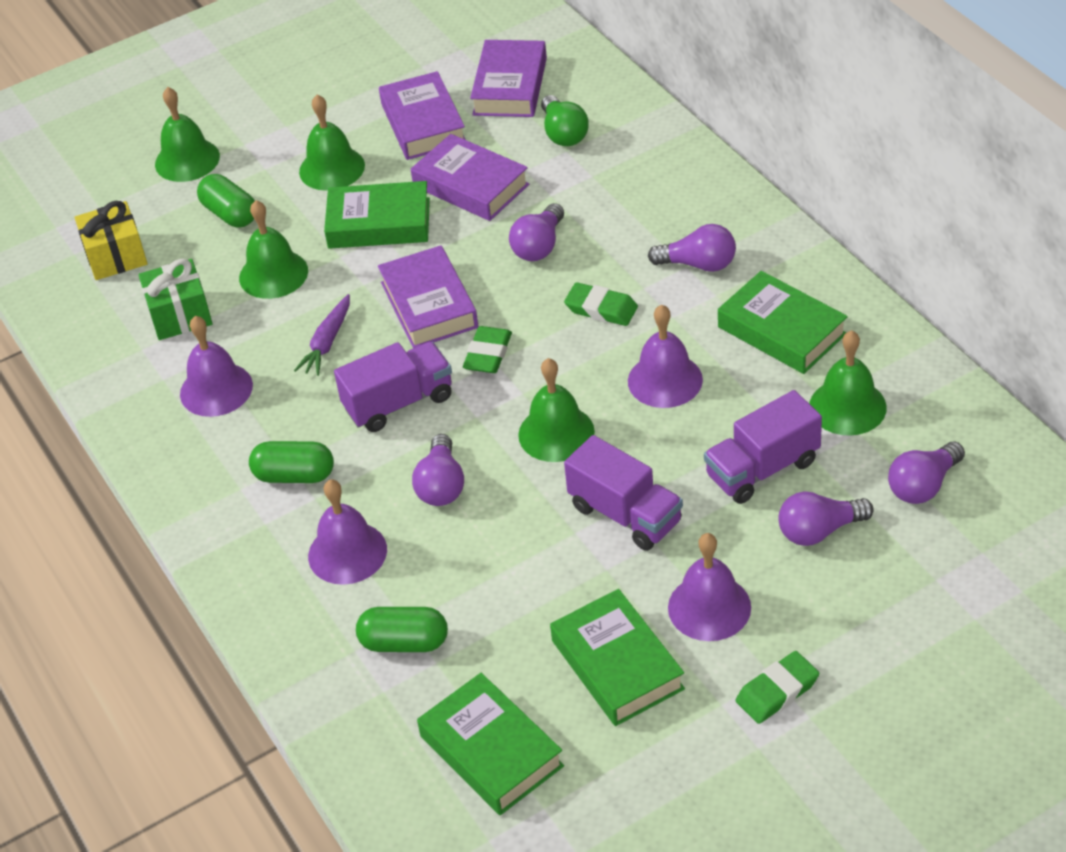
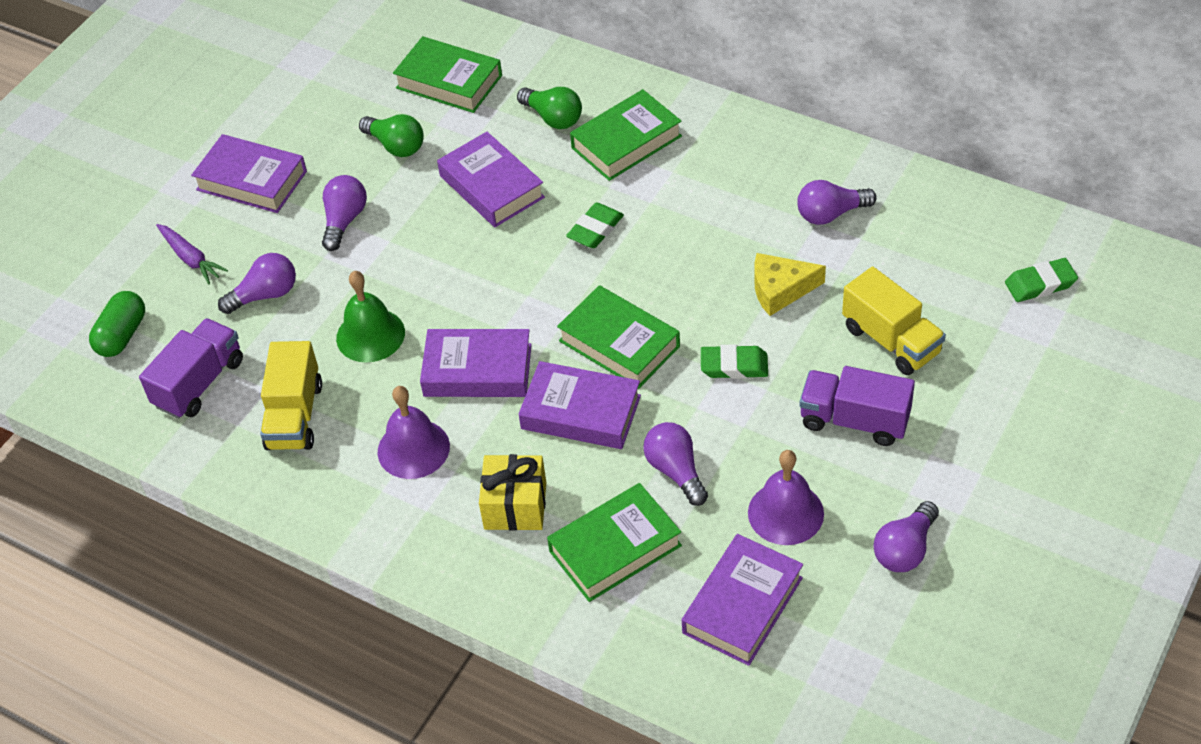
green bell: 5 -> 1
green capsule: 3 -> 1
green gift: 1 -> 0
green light bulb: 1 -> 2
purple bell: 4 -> 2
purple book: 4 -> 5
purple truck: 3 -> 2
yellow cheese: 0 -> 1
yellow truck: 0 -> 2

